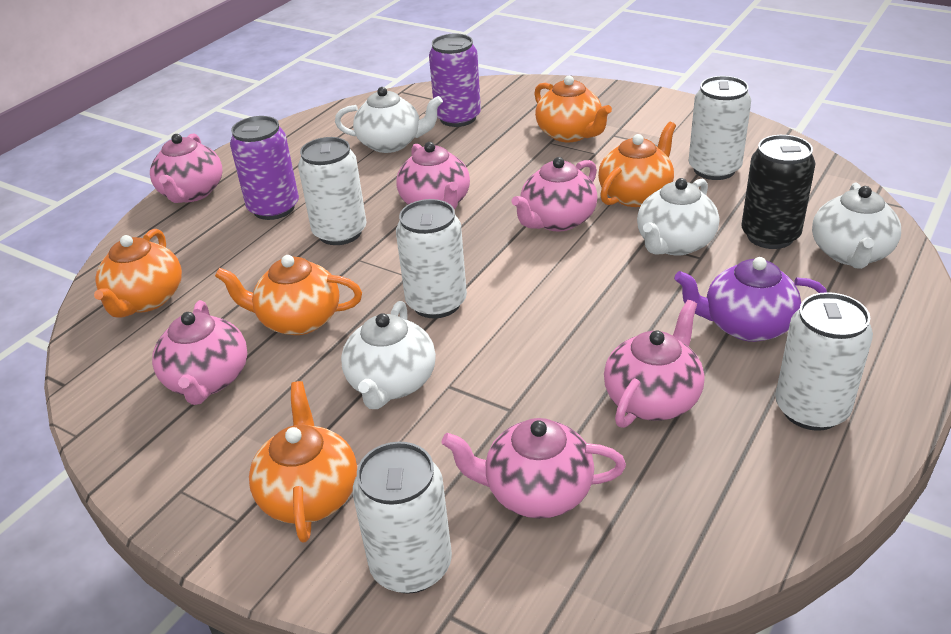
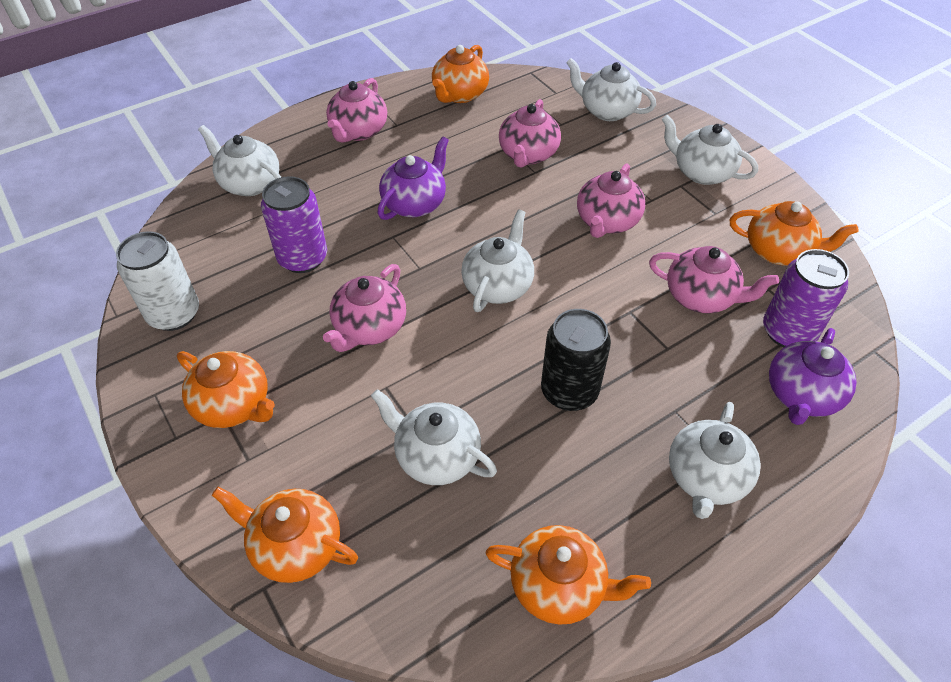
pink teapot: 6 -> 5
purple teapot: 1 -> 2
white can: 5 -> 1
white teapot: 4 -> 6

